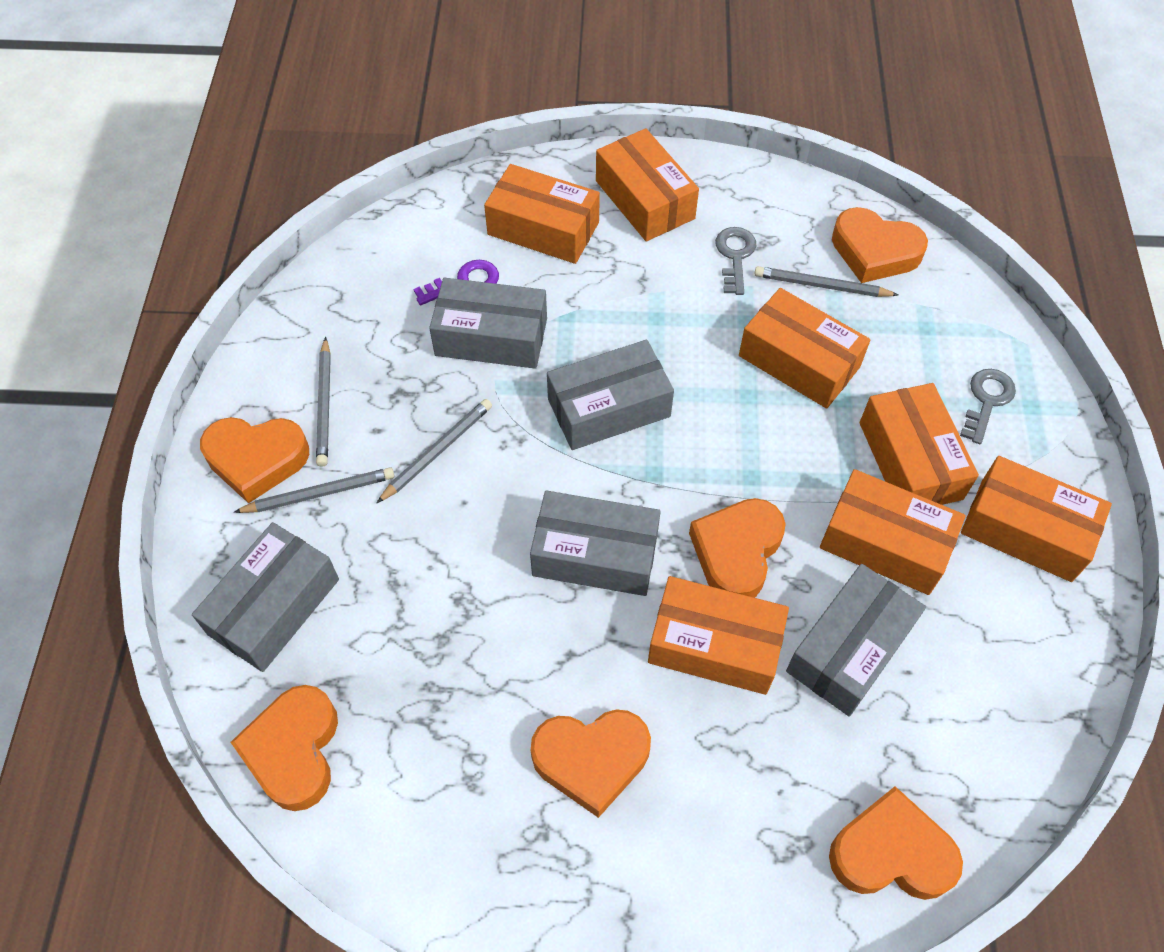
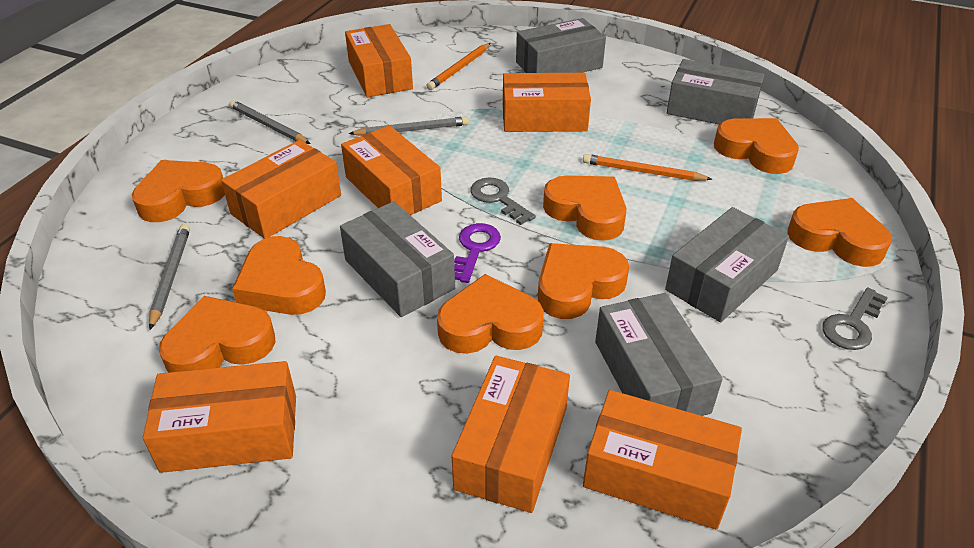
grey pencil: 4 -> 3
orange heart: 6 -> 8
orange pencil: 0 -> 2

